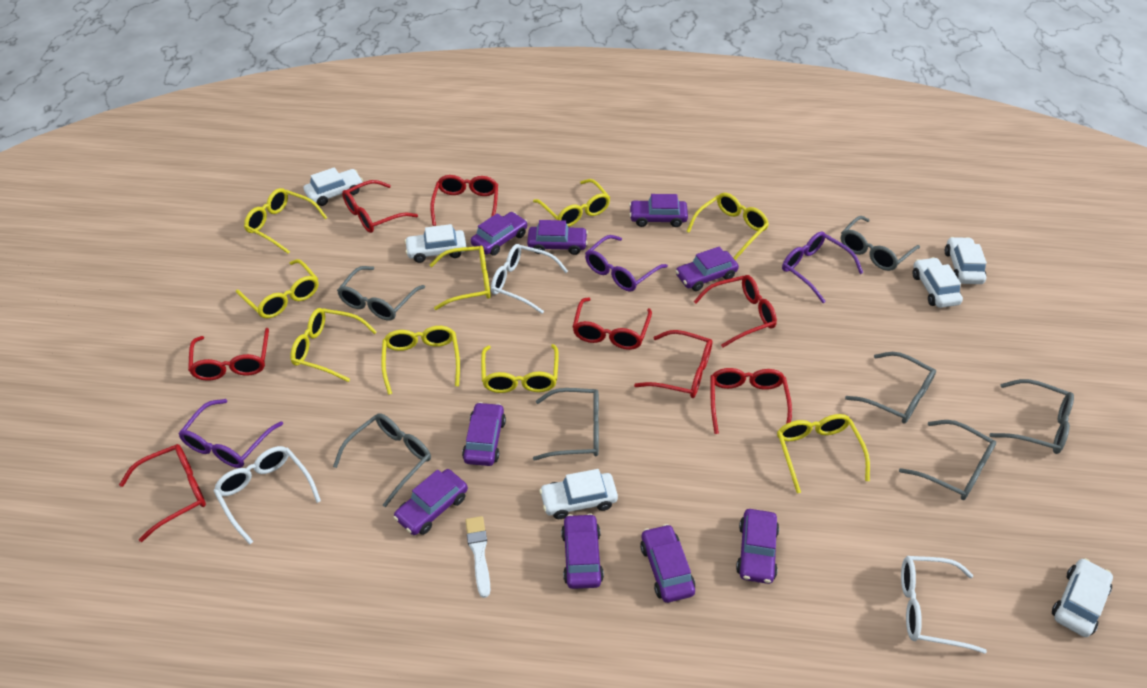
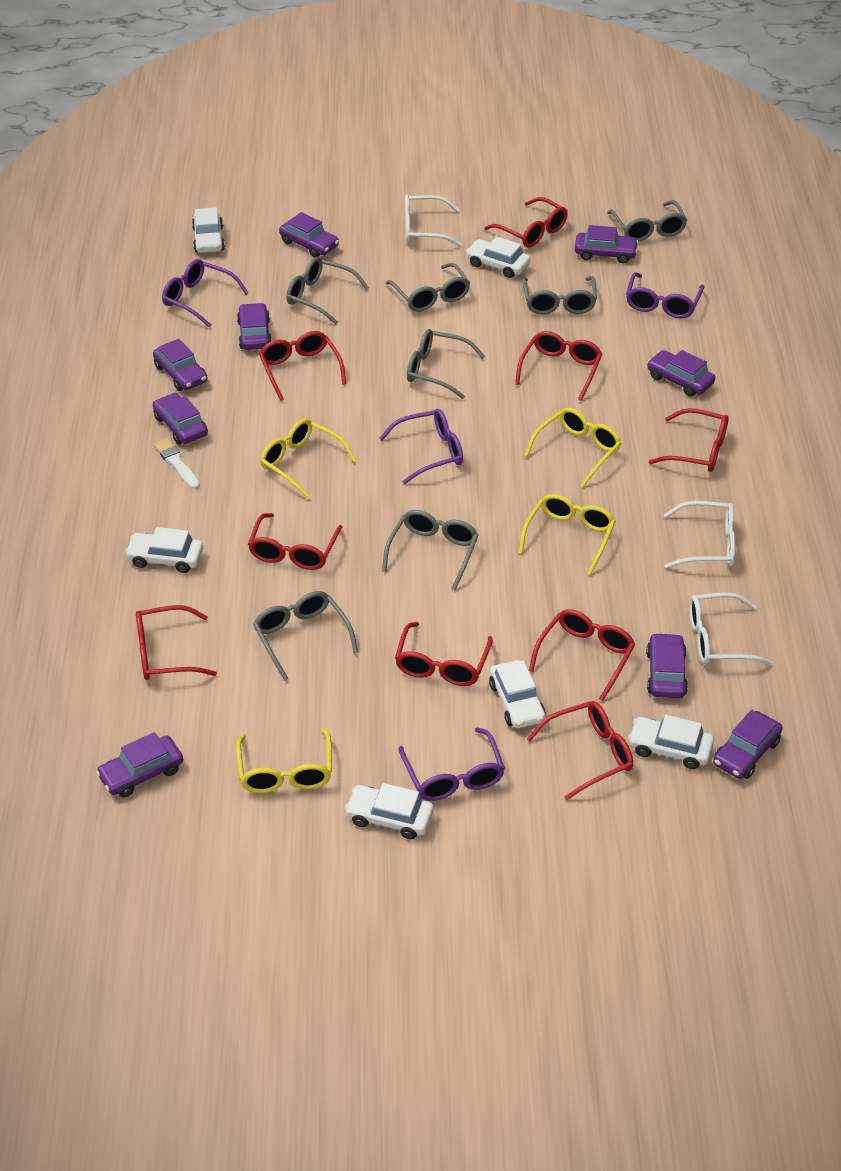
purple glasses: 3 -> 4
red glasses: 8 -> 9
yellow glasses: 9 -> 4

